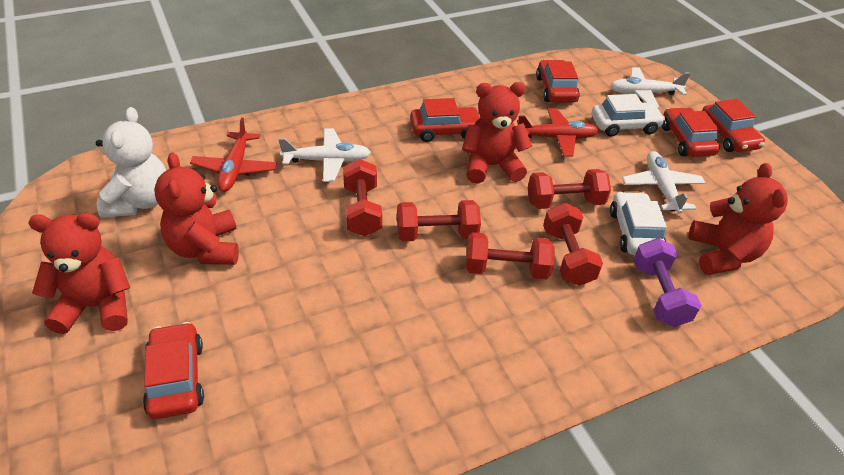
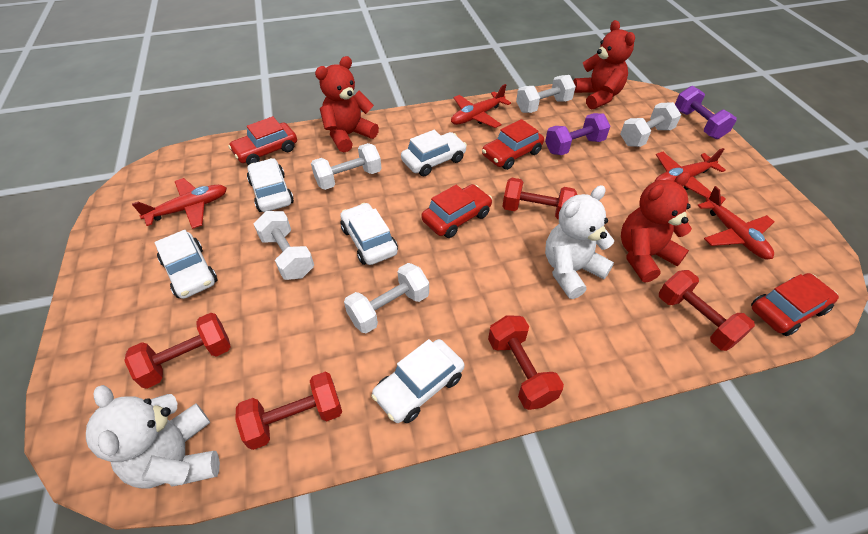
purple dumbbell: 1 -> 2
red car: 5 -> 4
red plane: 2 -> 4
red teddy bear: 4 -> 3
white car: 2 -> 5
white dumbbell: 0 -> 5
white plane: 3 -> 0
white teddy bear: 1 -> 2

